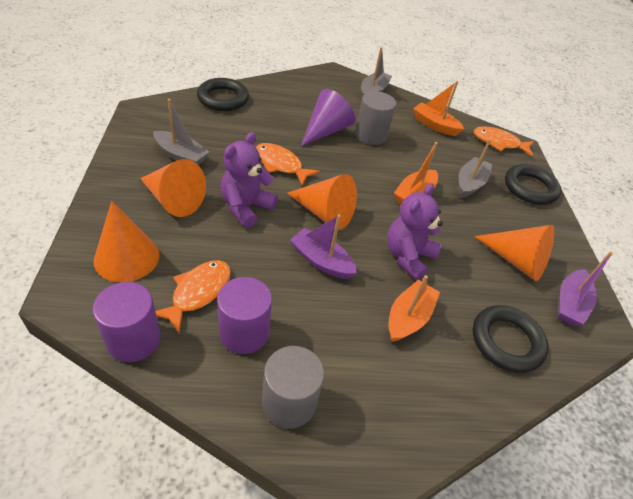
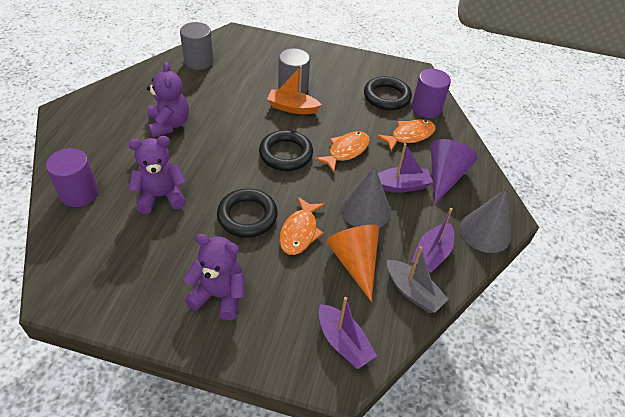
grey boat: 3 -> 1
grey cone: 0 -> 2
orange boat: 3 -> 1
orange cone: 4 -> 1
purple boat: 2 -> 3
purple teddy bear: 2 -> 3

